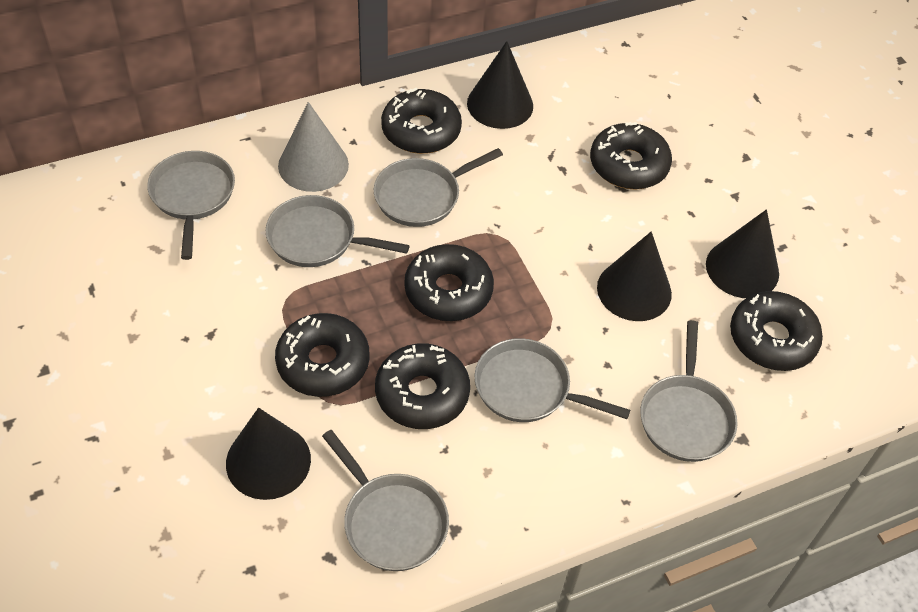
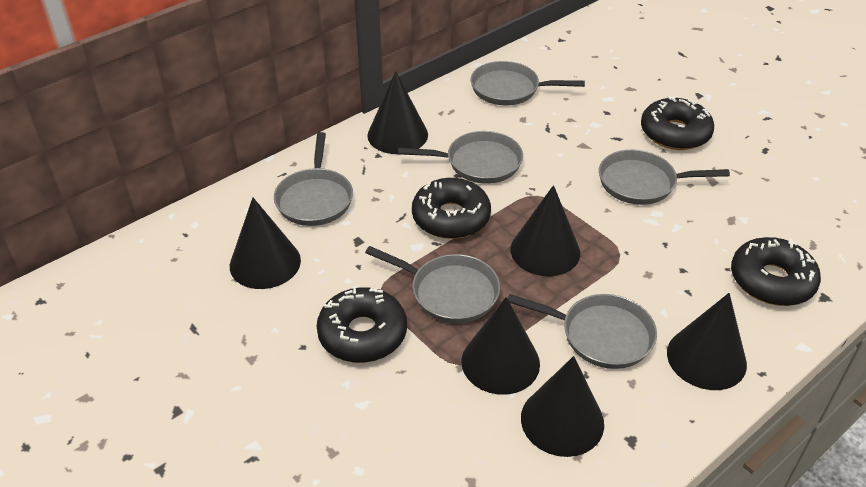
black cone: 4 -> 6
black donut: 6 -> 4
grey cone: 1 -> 0

